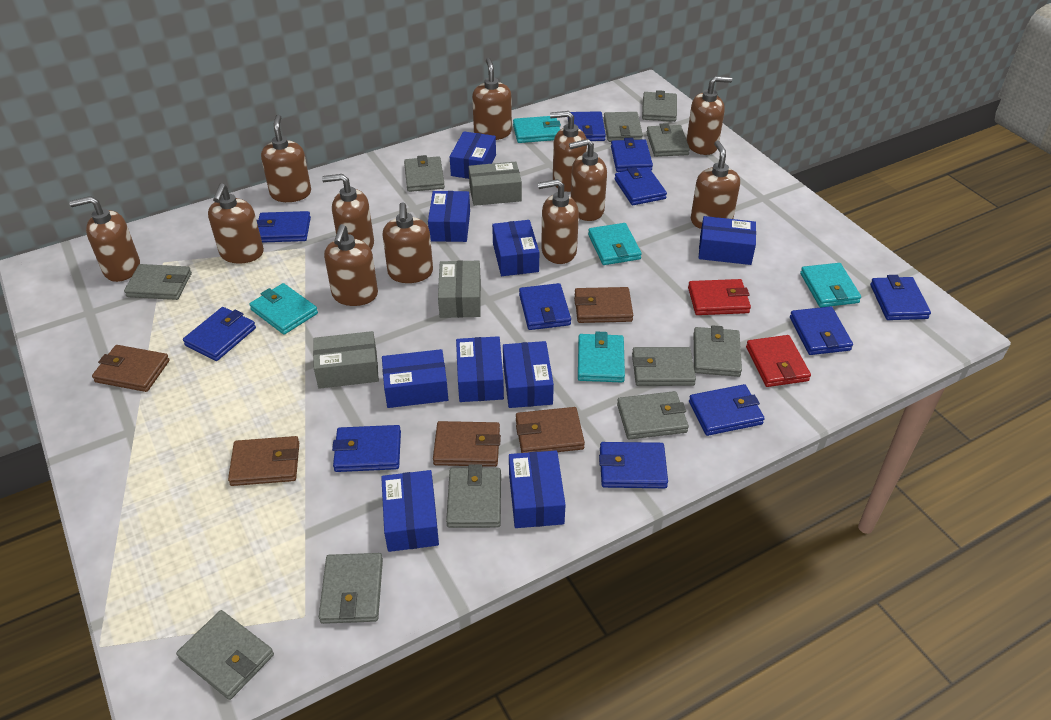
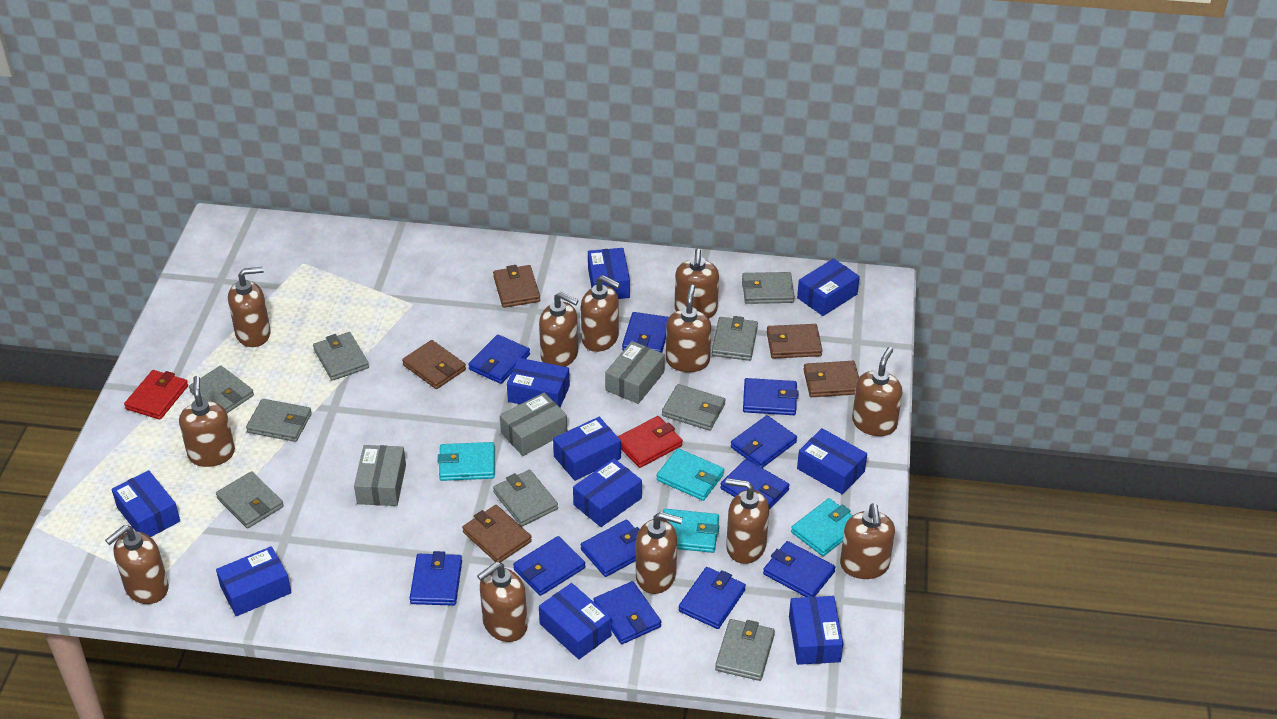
blue box: 9 -> 10
grey wallet: 11 -> 9
turquoise wallet: 5 -> 4

